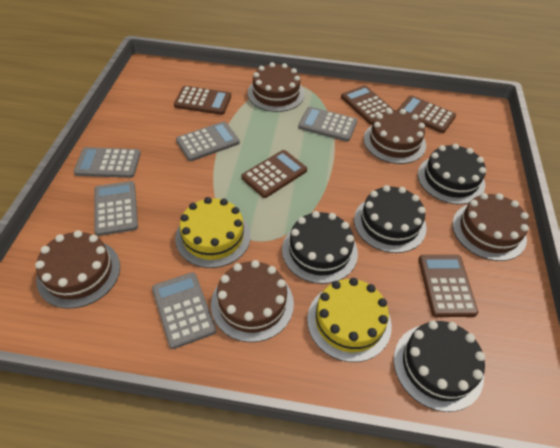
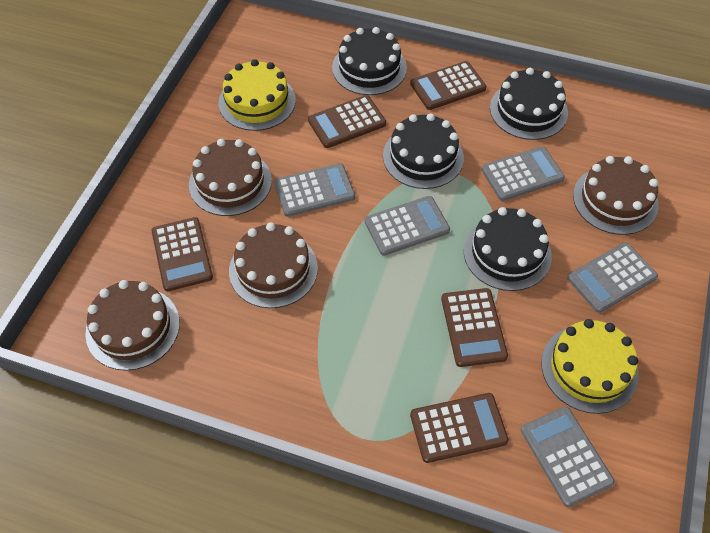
brown cake: 5 -> 4

